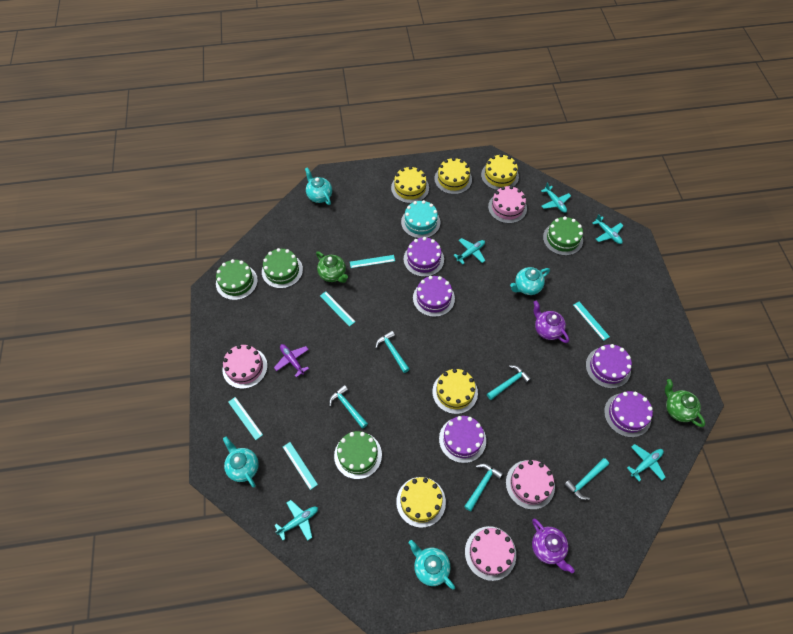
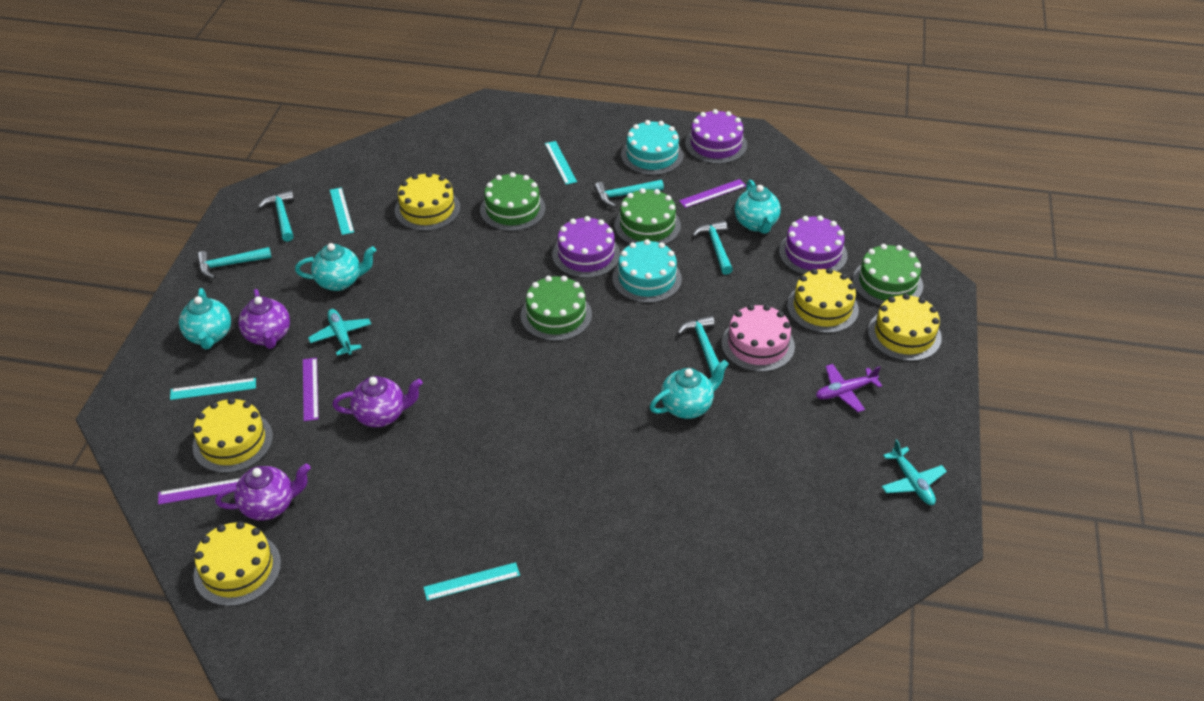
green teapot: 2 -> 0
pink cake: 4 -> 1
purple cake: 5 -> 3
purple ruler: 0 -> 3
purple teapot: 2 -> 3
turquoise cake: 1 -> 2
turquoise plane: 5 -> 2
turquoise ruler: 5 -> 4

